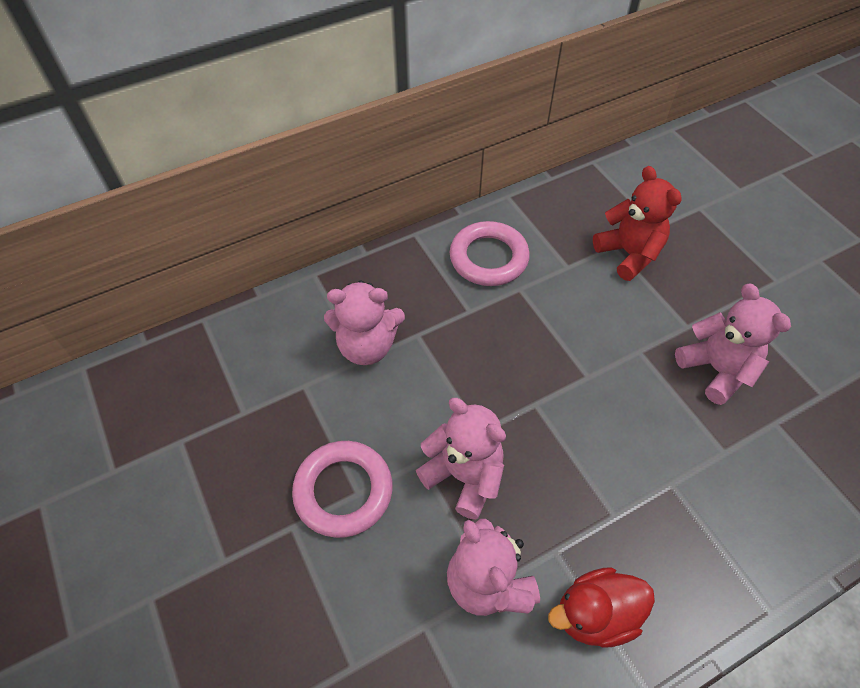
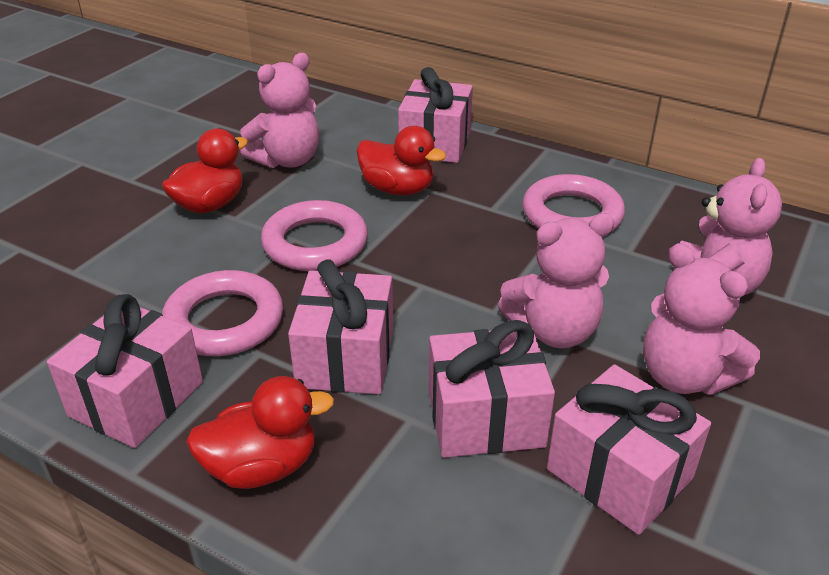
pink gift: 0 -> 5
pink ring: 2 -> 3
red duck: 1 -> 3
red teddy bear: 1 -> 0

